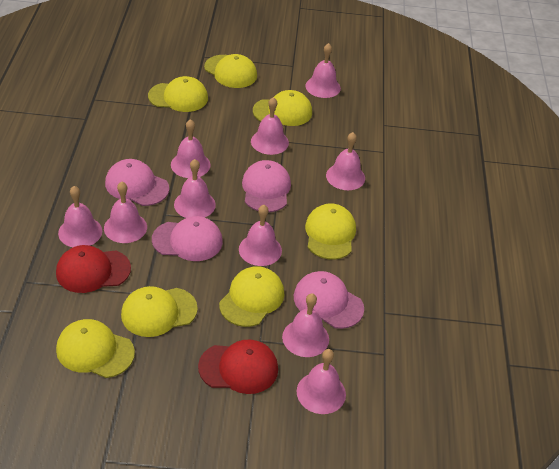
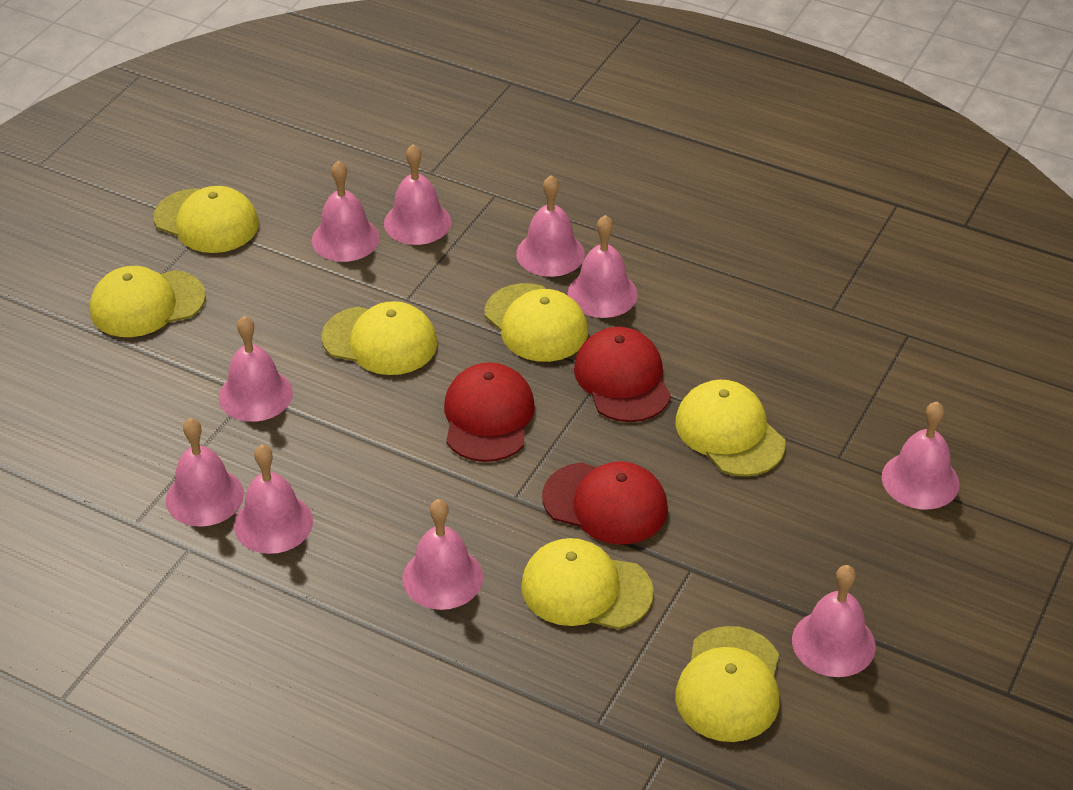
pink cap: 4 -> 0
red cap: 2 -> 3

